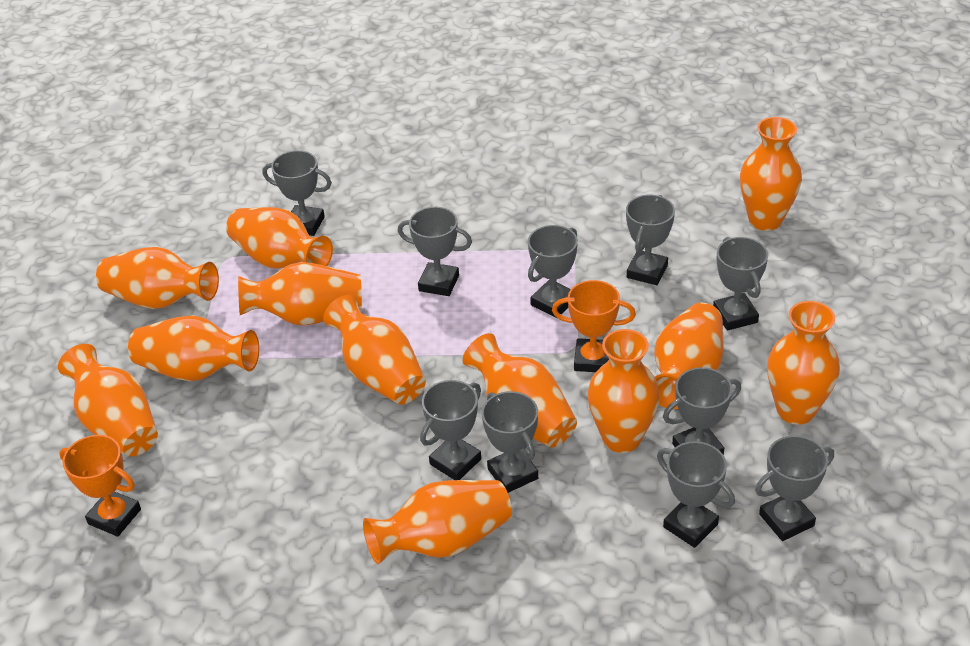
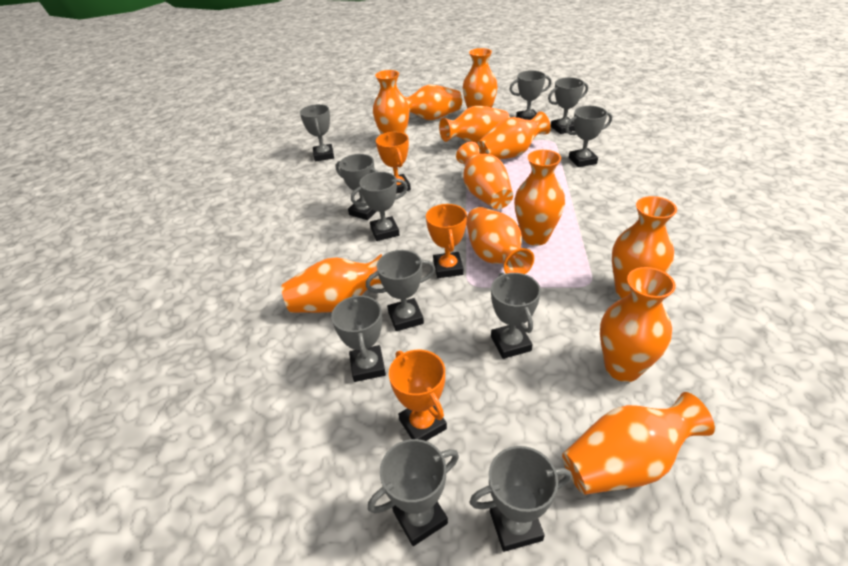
grey trophy: 10 -> 11
orange trophy: 2 -> 3

